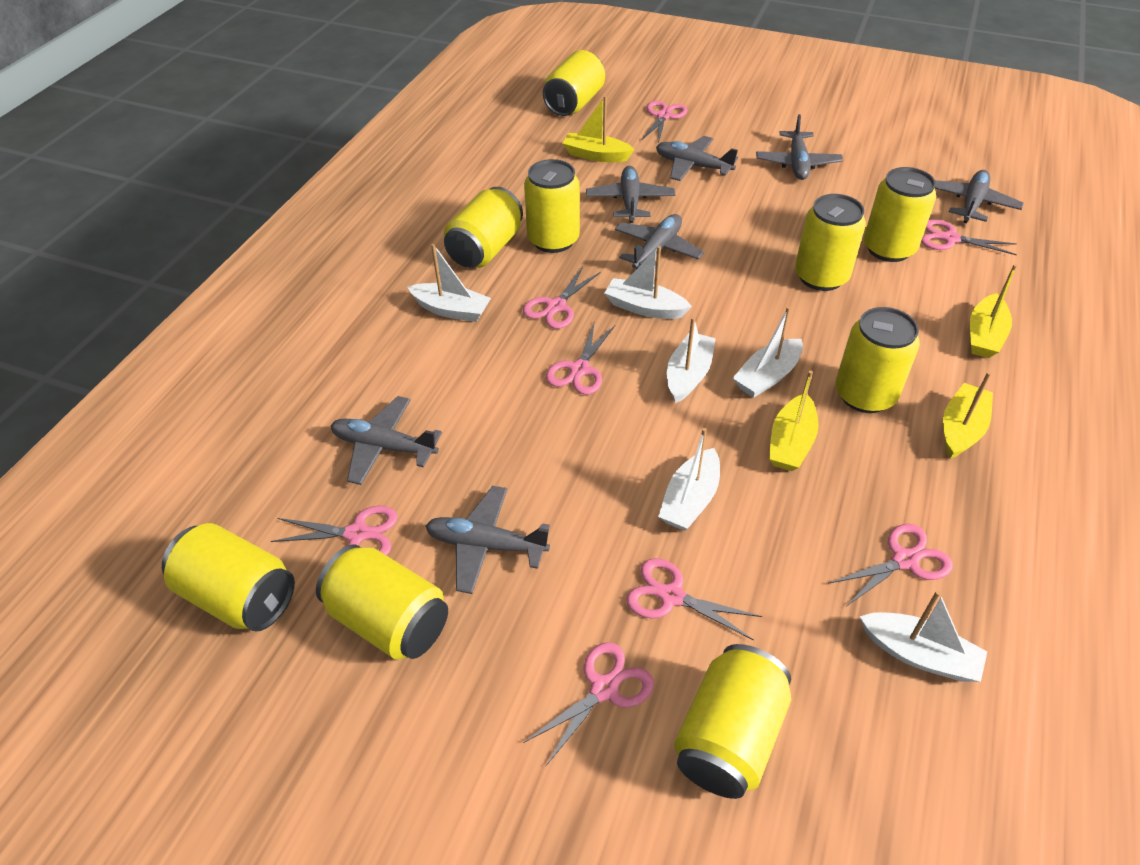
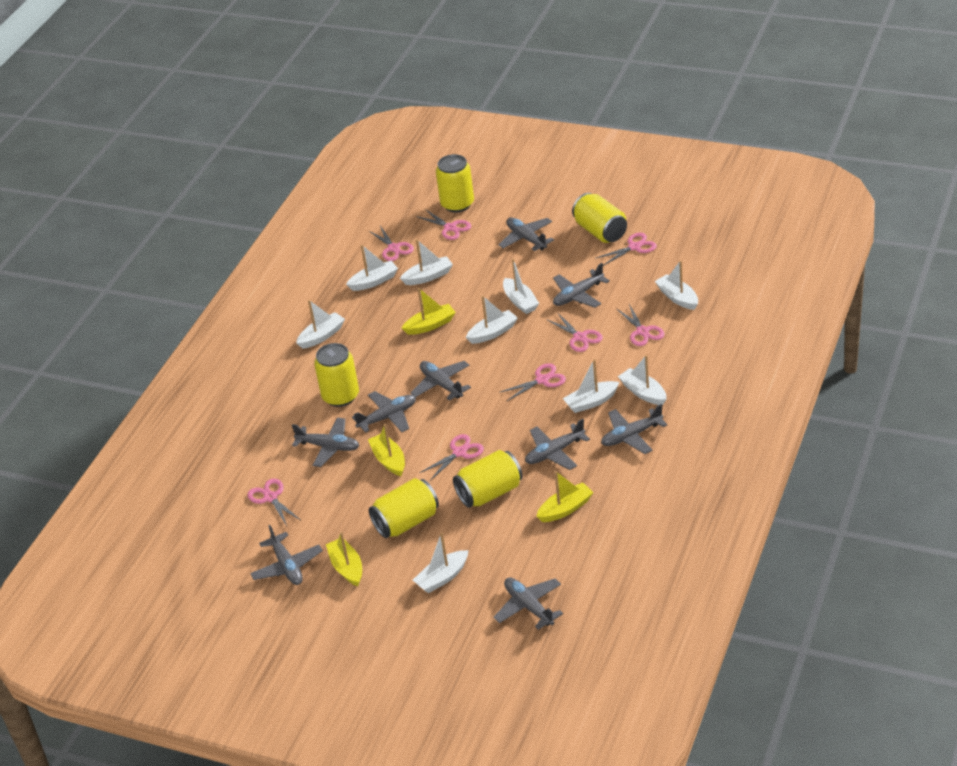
grey plane: 7 -> 9
white boat: 6 -> 9
yellow can: 9 -> 5

